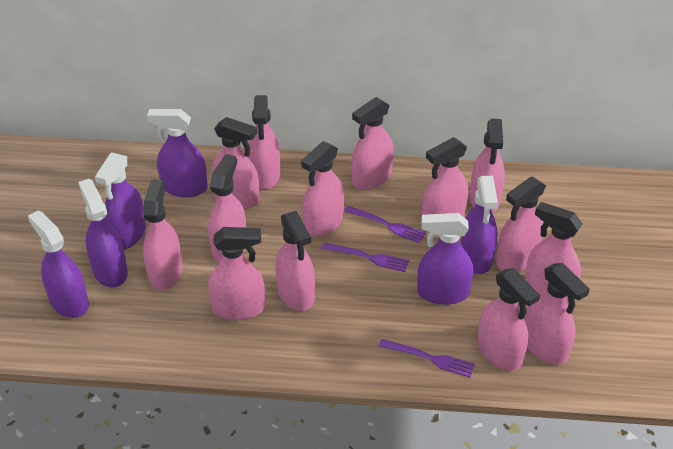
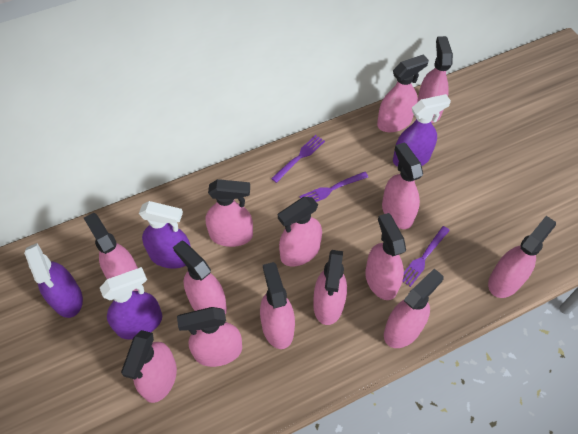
purple spray bottle: 6 -> 4

